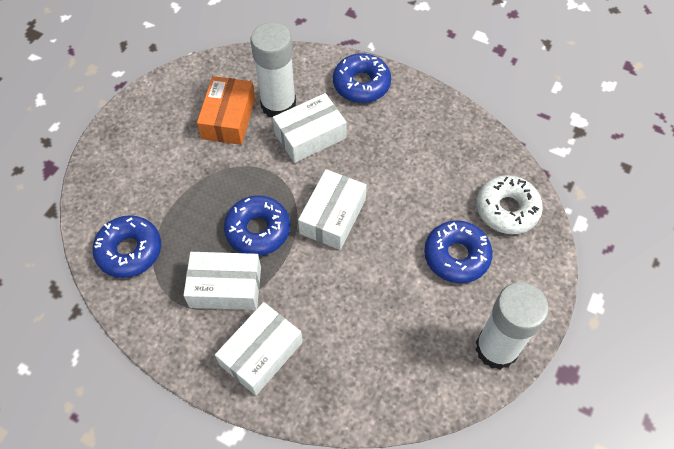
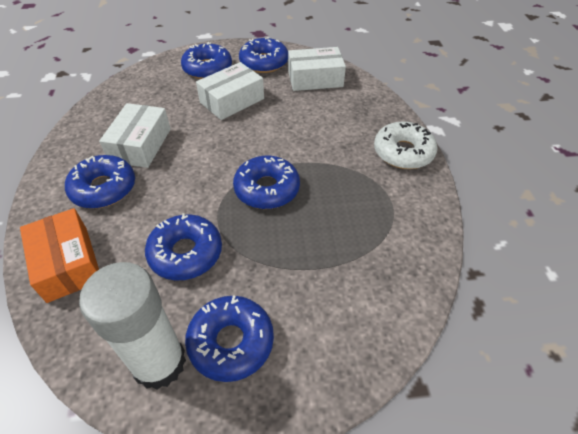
blue donut: 4 -> 6
white box: 4 -> 3
white glue stick: 2 -> 1

